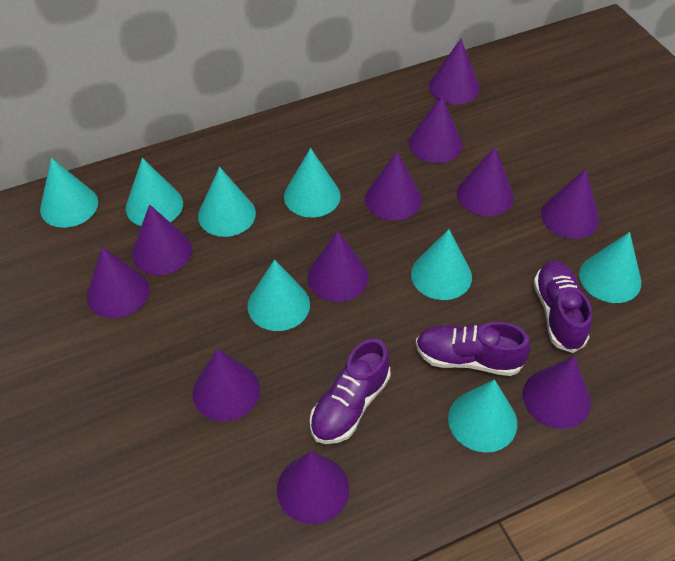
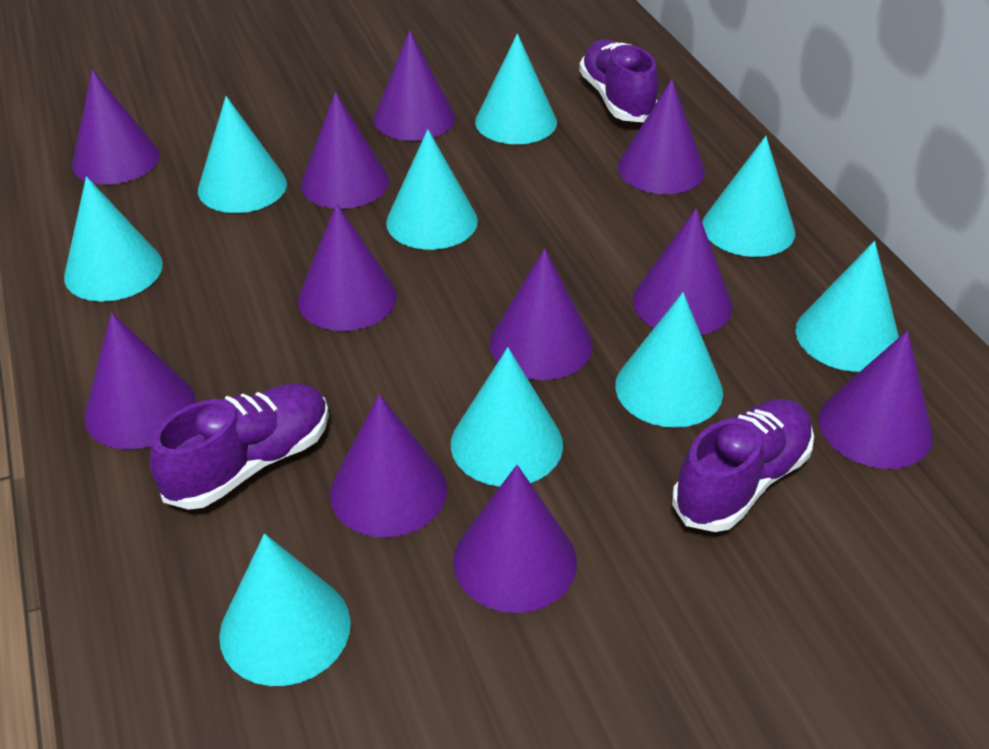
turquoise cone: 8 -> 9

